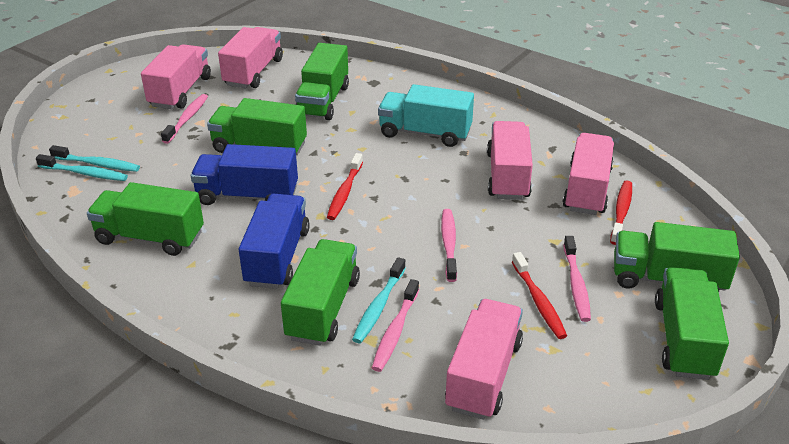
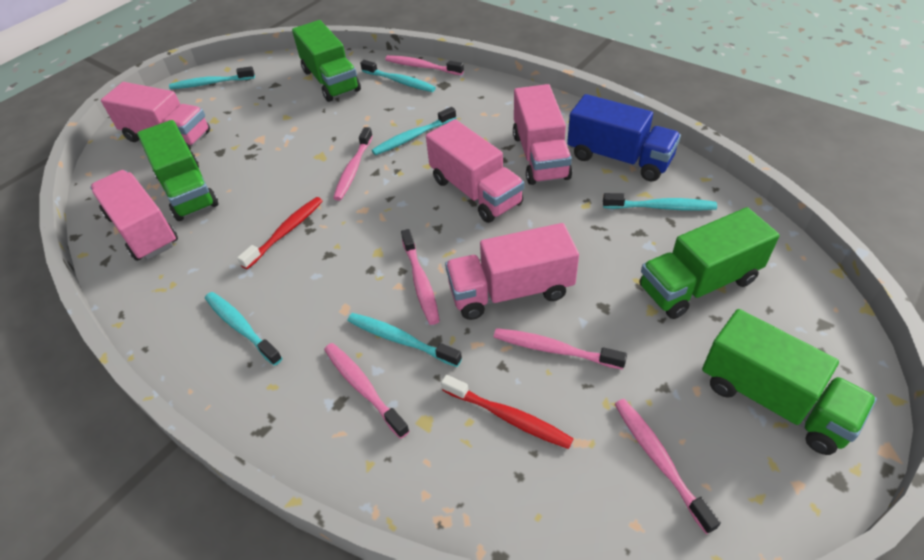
blue truck: 2 -> 1
green truck: 6 -> 4
pink toothbrush: 4 -> 6
red toothbrush: 3 -> 2
turquoise toothbrush: 3 -> 6
turquoise truck: 1 -> 0

